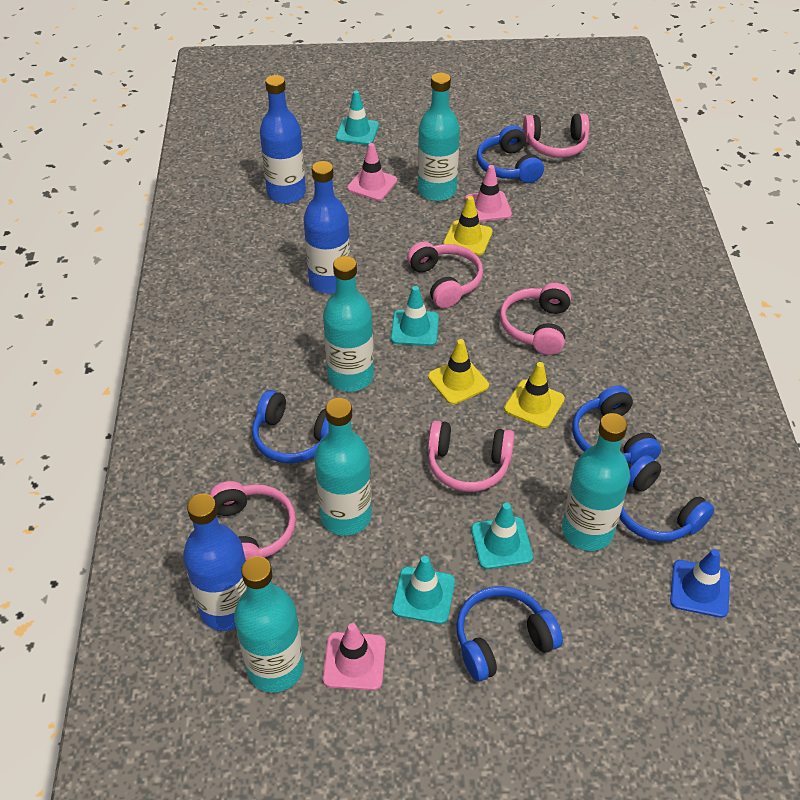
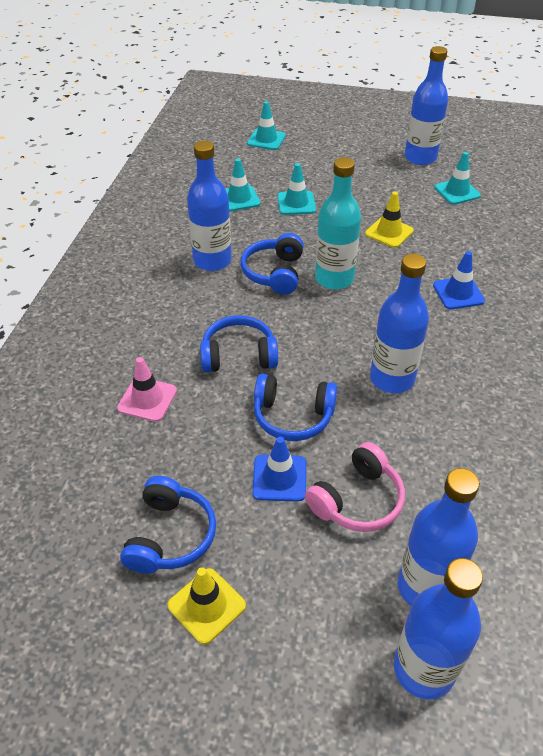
blue bottle: 3 -> 5
blue headphones: 5 -> 4
blue traffic cone: 1 -> 2
pink headphones: 5 -> 1
pink traffic cone: 3 -> 1
turquoise bottle: 5 -> 1
yellow traffic cone: 3 -> 2

